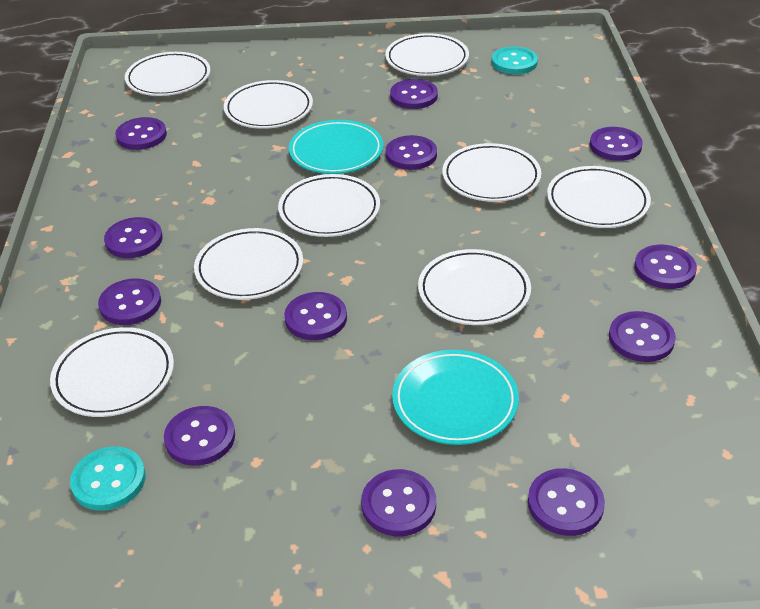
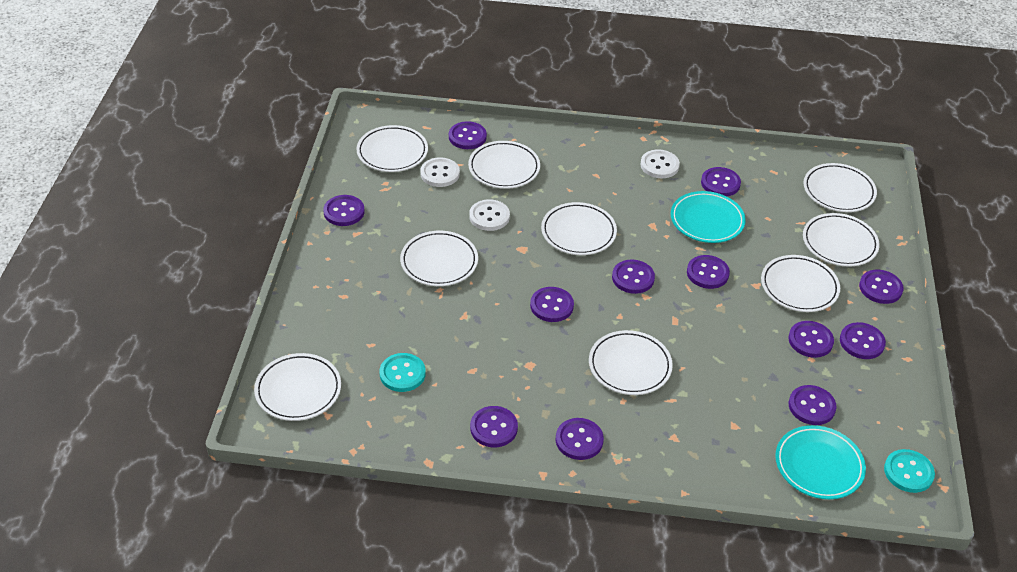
white button: 0 -> 3

